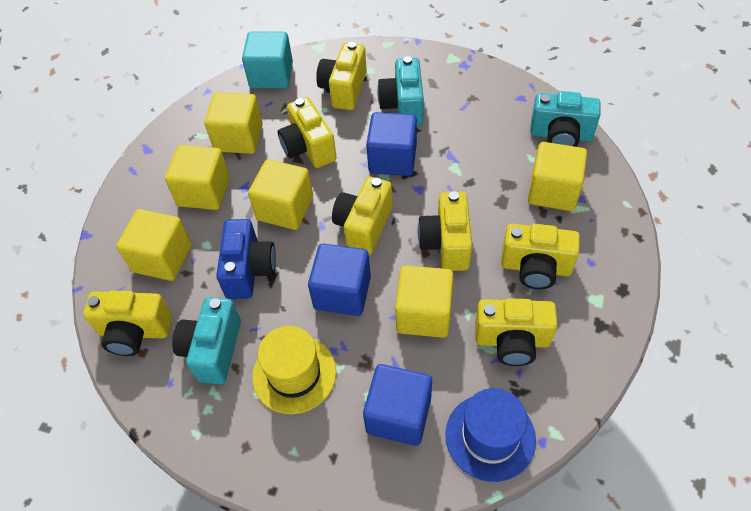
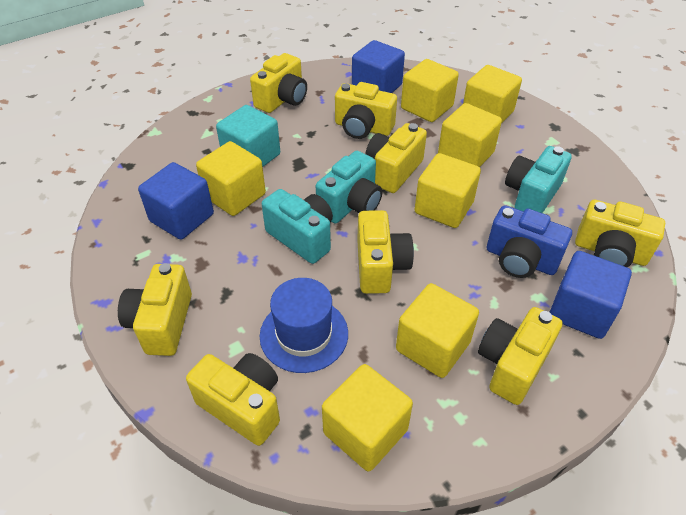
yellow camera: 7 -> 8
yellow cube: 6 -> 7
yellow hat: 1 -> 0

